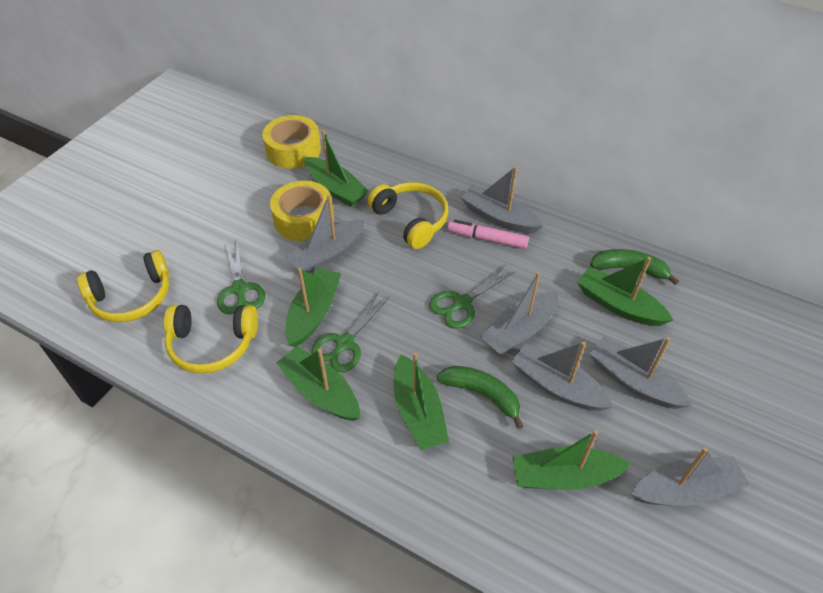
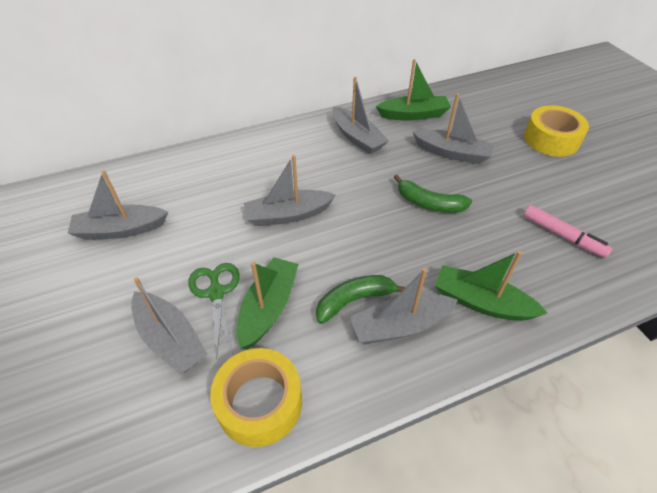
green boat: 6 -> 3
green scissors: 3 -> 1
yellow headphones: 3 -> 0

